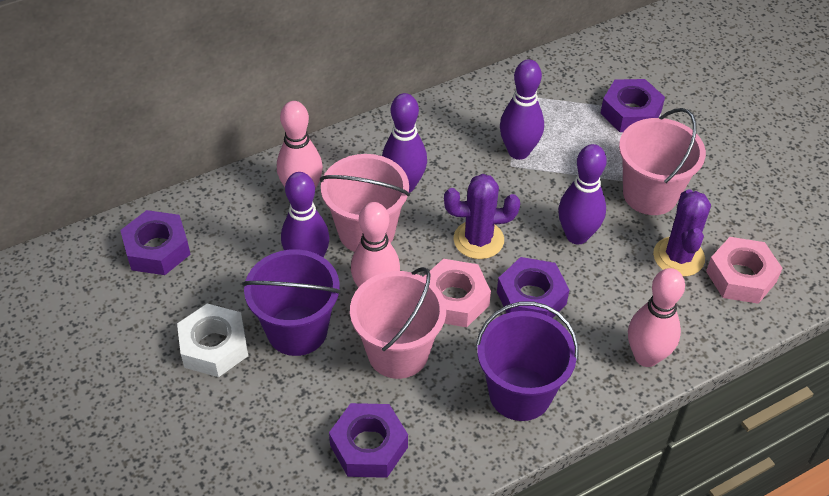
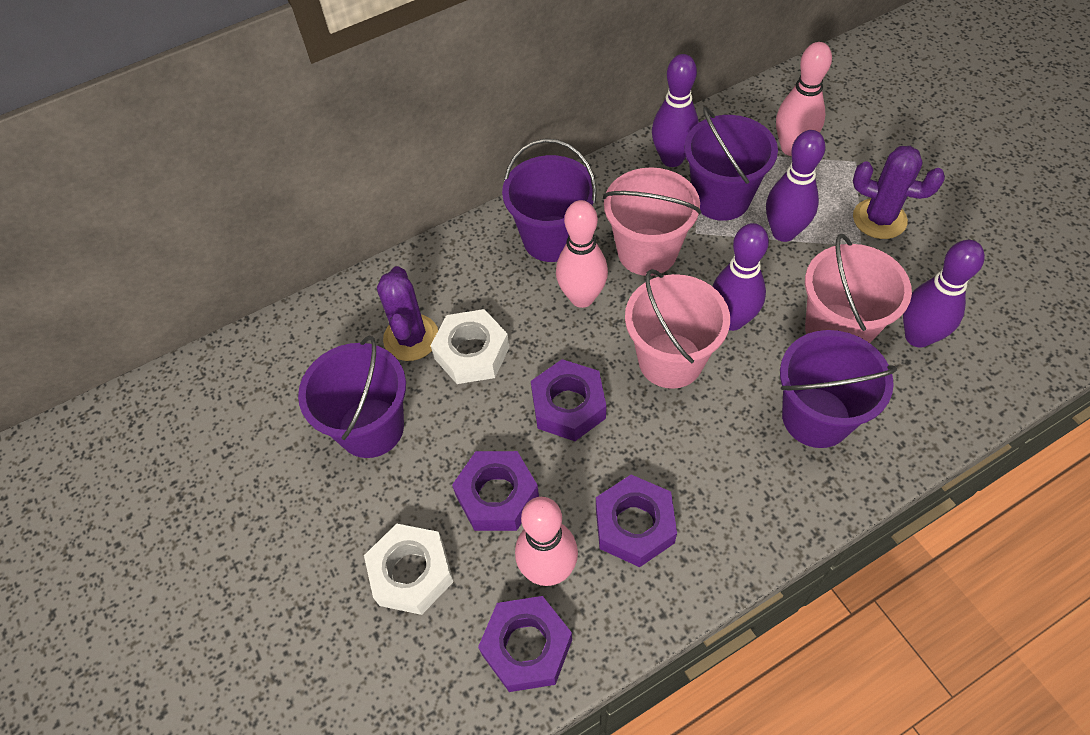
pink nut: 2 -> 0
purple bucket: 2 -> 4
white nut: 1 -> 2

